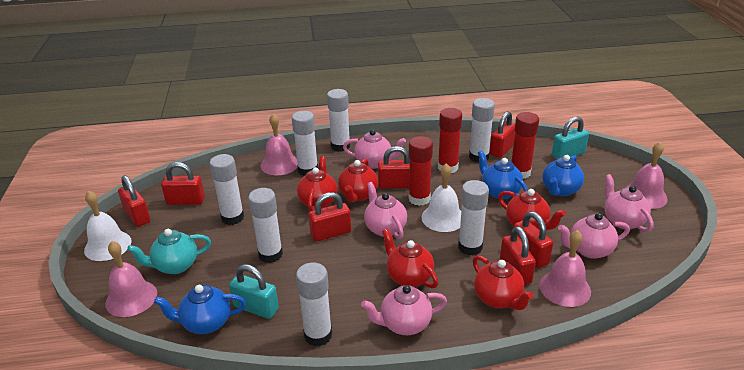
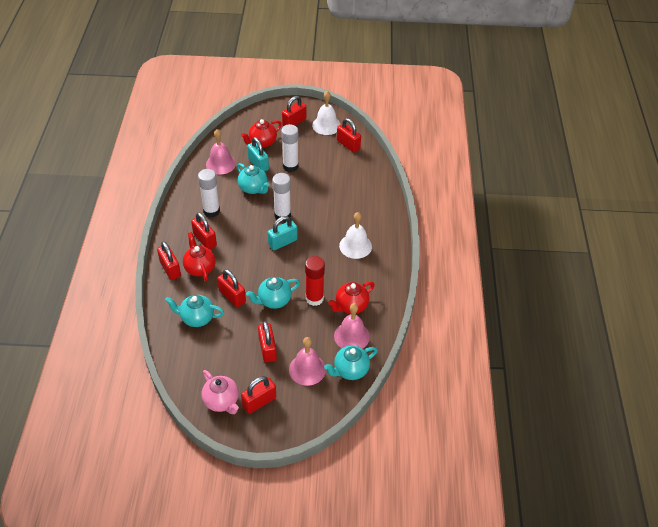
blue teapot: 3 -> 0
pink bell: 4 -> 3
pink teapot: 5 -> 1
red glue stick: 3 -> 1
red teapot: 5 -> 3
turquoise teapot: 1 -> 4
white glue stick: 7 -> 3

